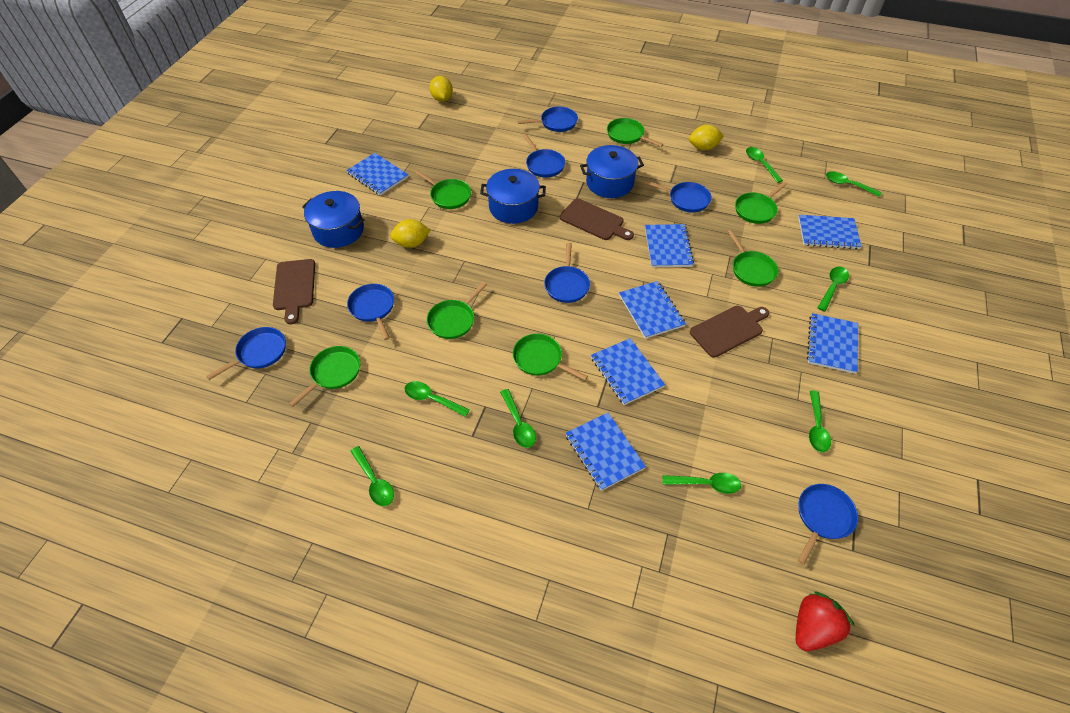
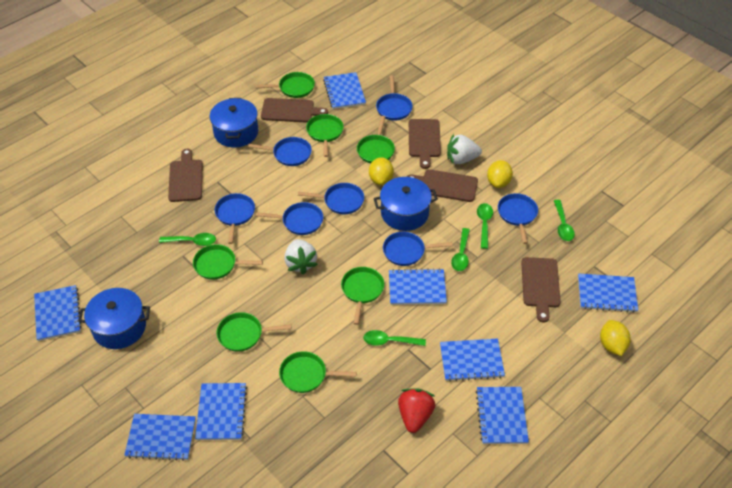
blue notebook: 7 -> 8
brown cutting board: 3 -> 5
green spoon: 8 -> 5
white strawberry: 0 -> 2

